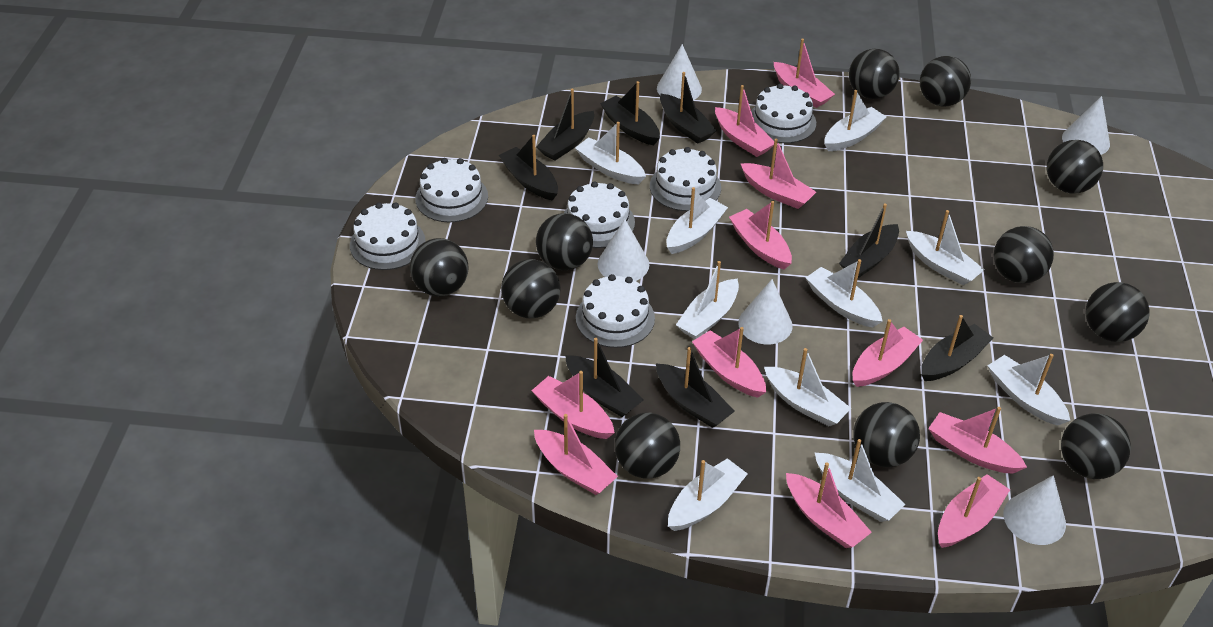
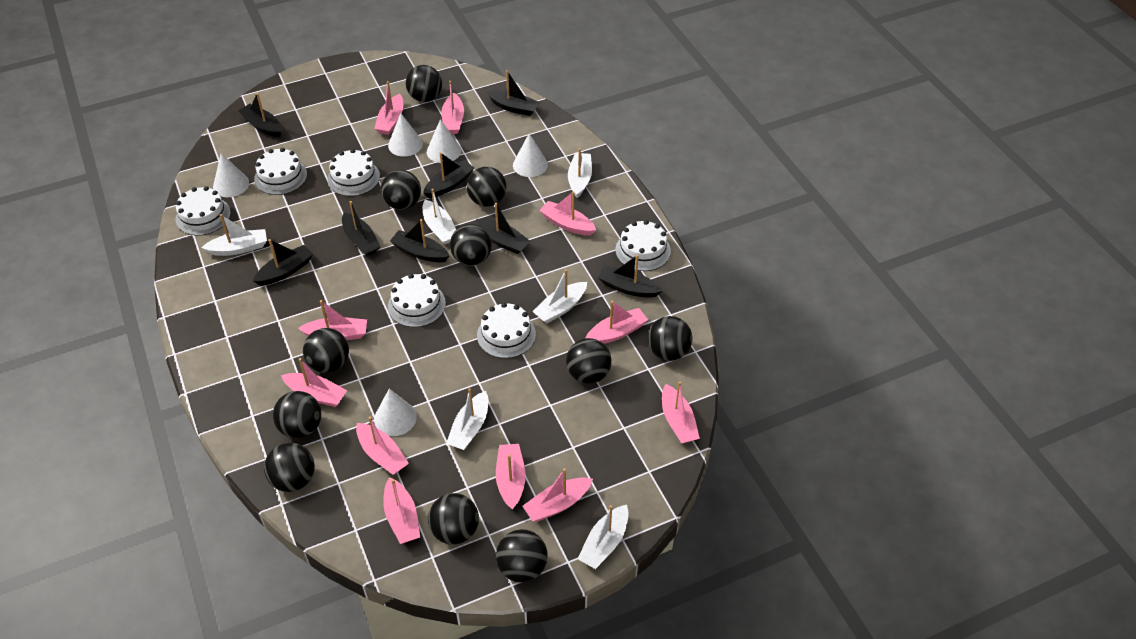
white boat: 10 -> 6

